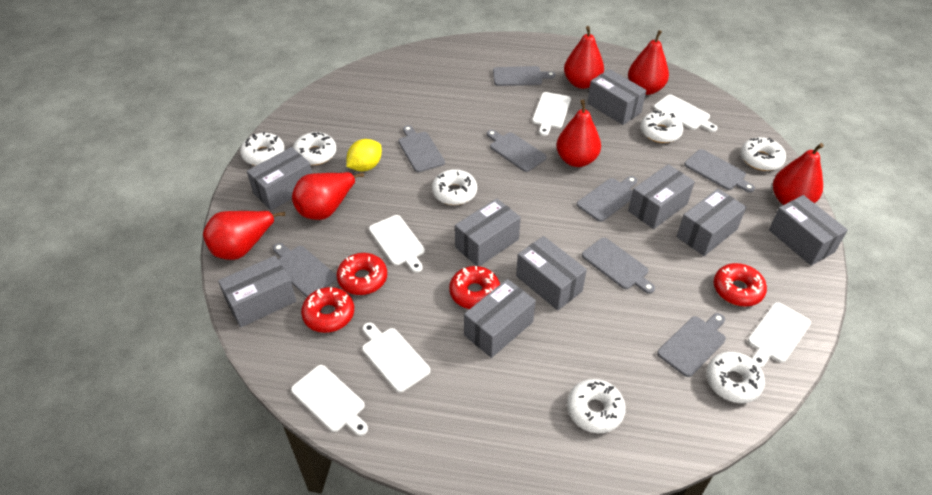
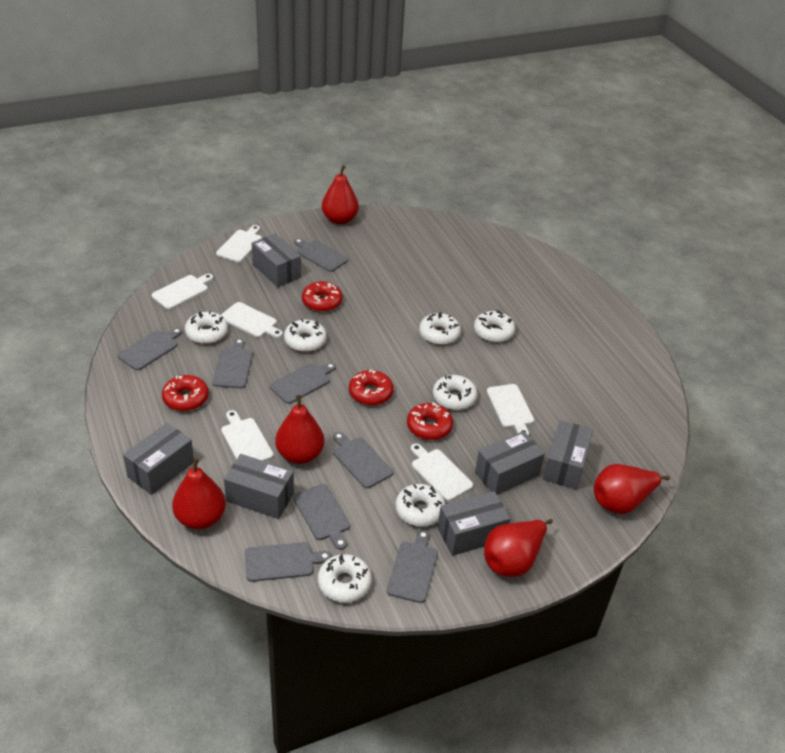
grey box: 9 -> 6
red pear: 6 -> 5
yellow lemon: 1 -> 0

